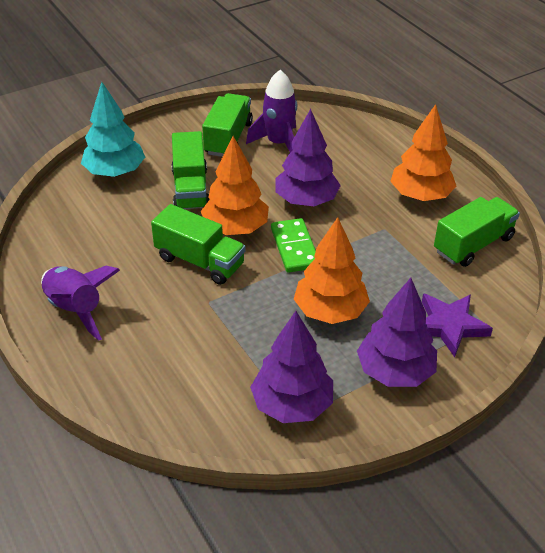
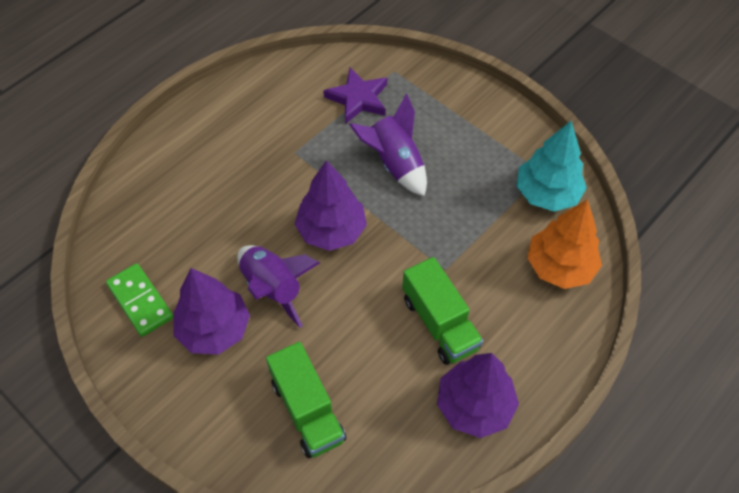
green truck: 4 -> 2
orange tree: 3 -> 1

